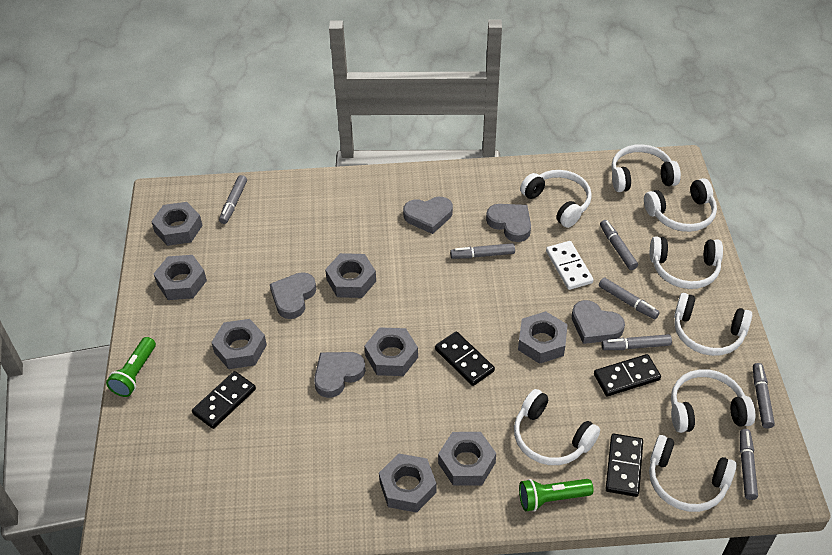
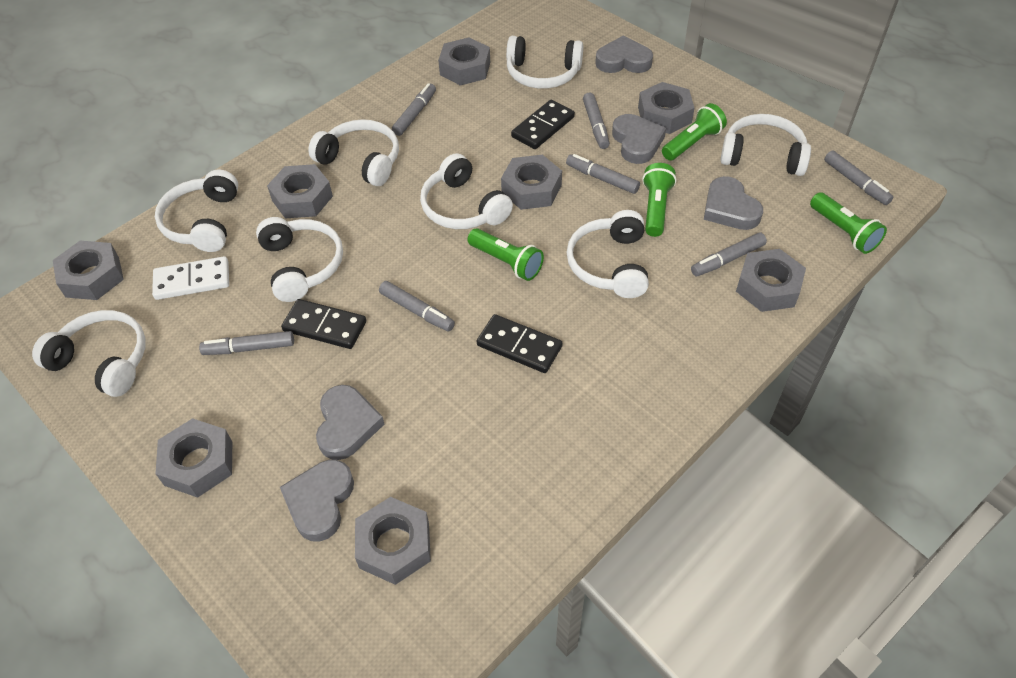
black domino: 4 -> 3
green flashlight: 2 -> 4

